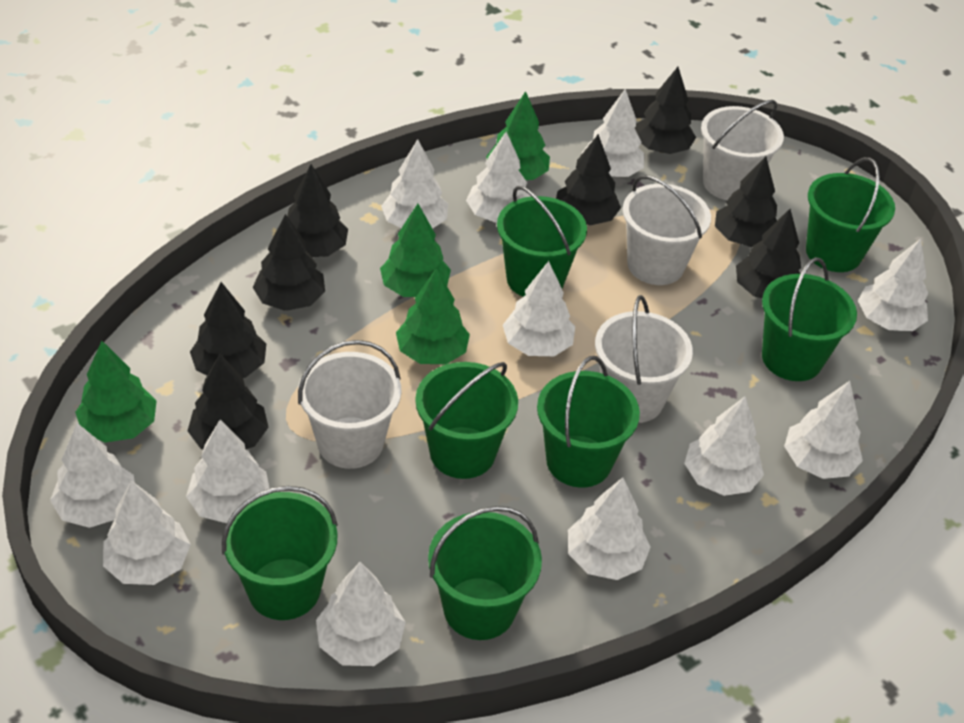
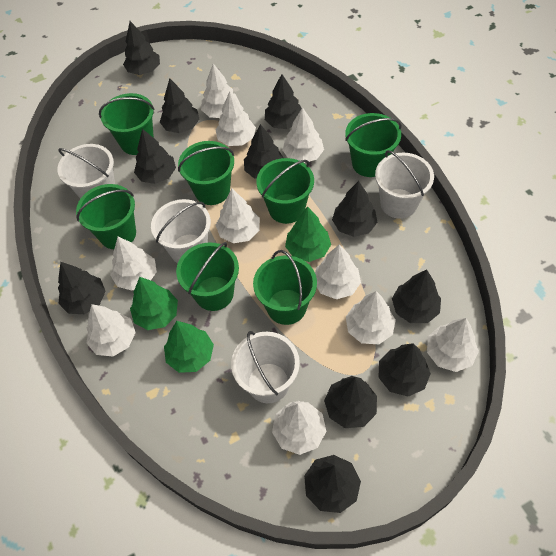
black tree: 8 -> 11
green tree: 4 -> 3
white tree: 12 -> 10

